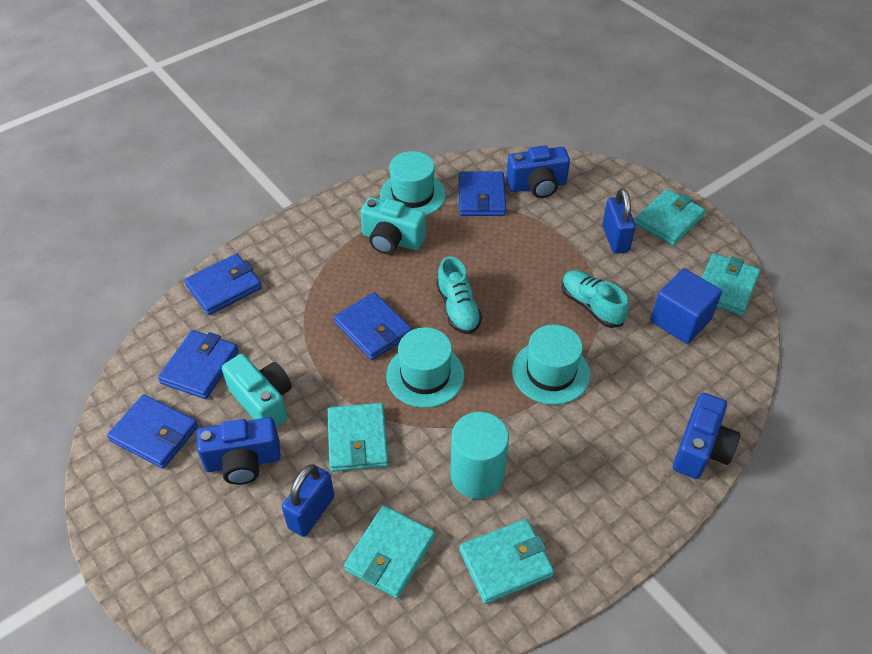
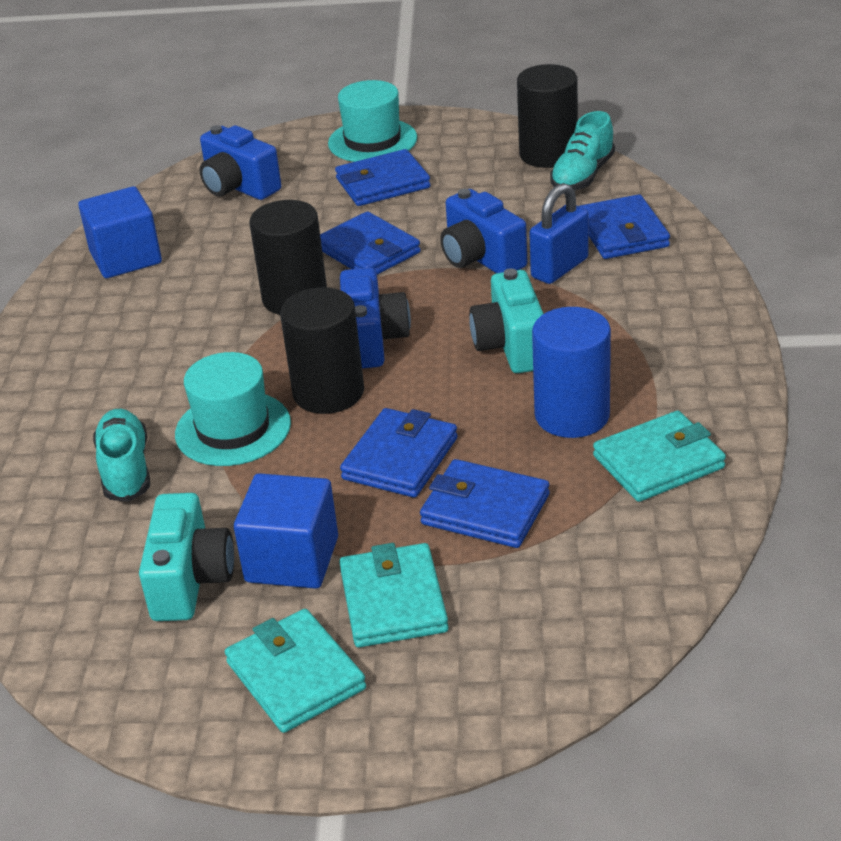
black cylinder: 0 -> 3
blue cube: 1 -> 2
blue cylinder: 0 -> 1
blue padlock: 2 -> 1
turquoise cylinder: 1 -> 0
turquoise hat: 3 -> 2
turquoise wallet: 5 -> 3

